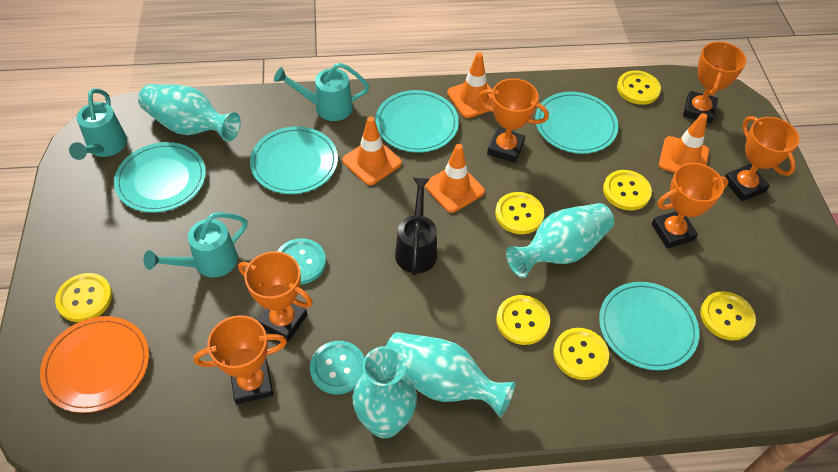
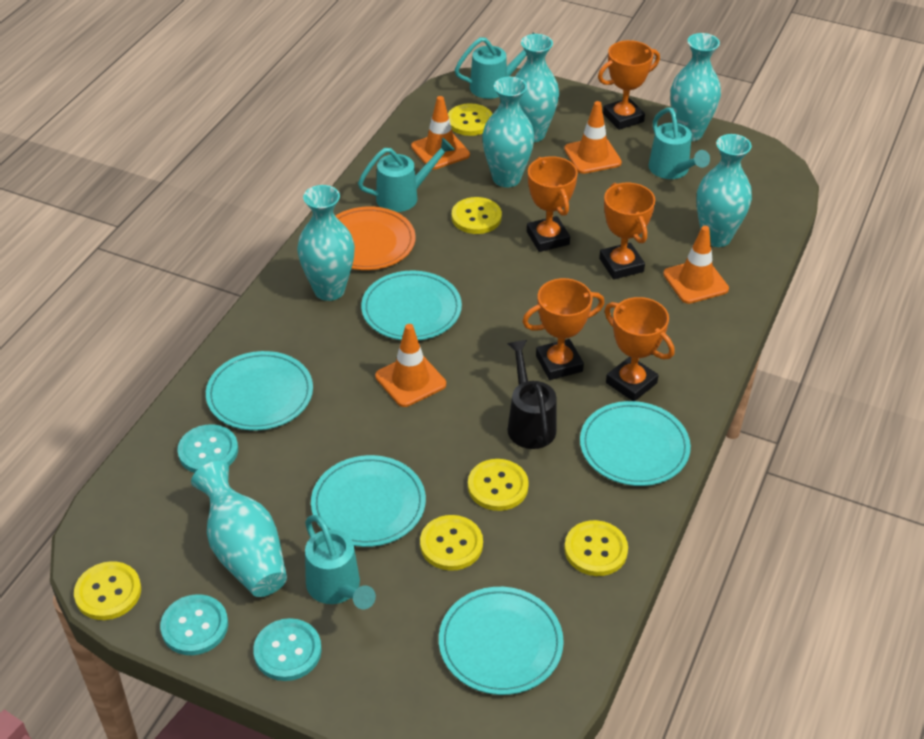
orange trophy: 6 -> 5
turquoise button: 2 -> 3
turquoise vase: 4 -> 6
turquoise watering can: 3 -> 4
yellow button: 7 -> 6

